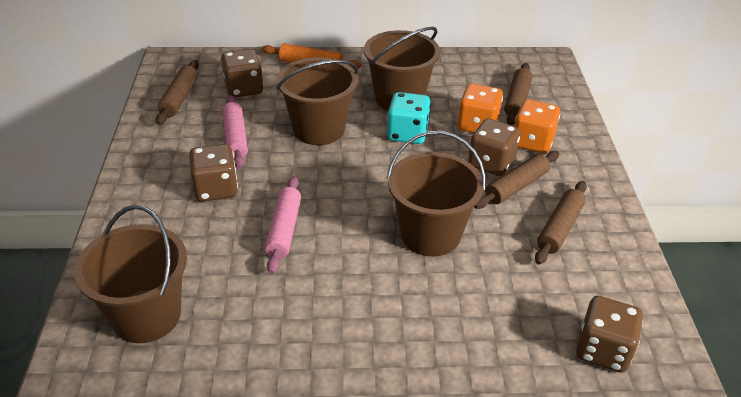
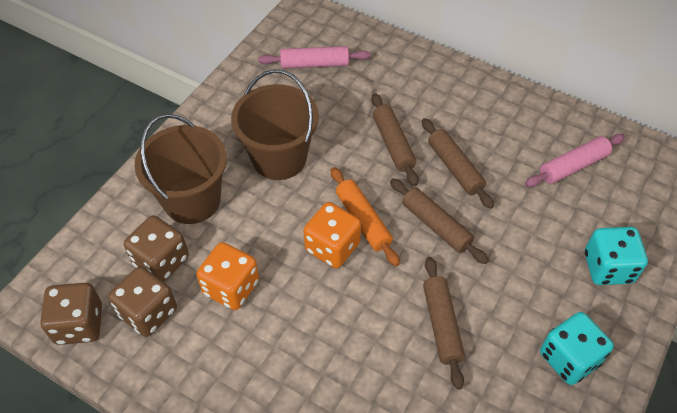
brown bucket: 4 -> 2
brown dice: 4 -> 3
turquoise dice: 1 -> 2

